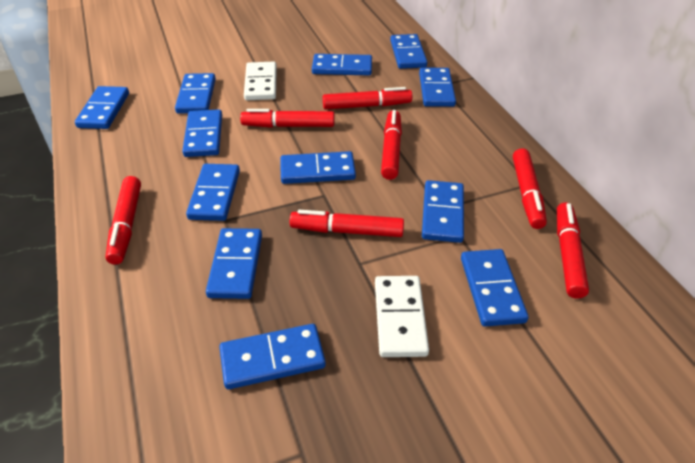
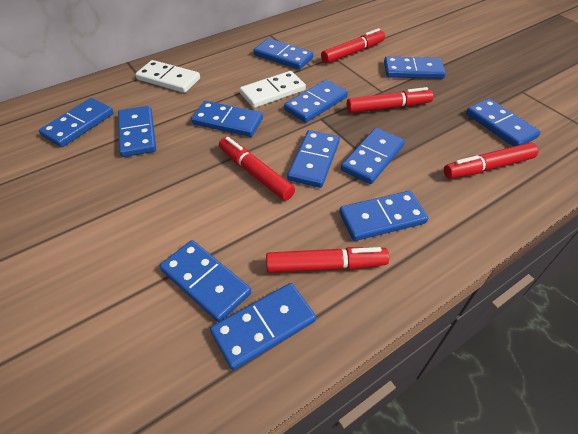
red marker: 7 -> 5

